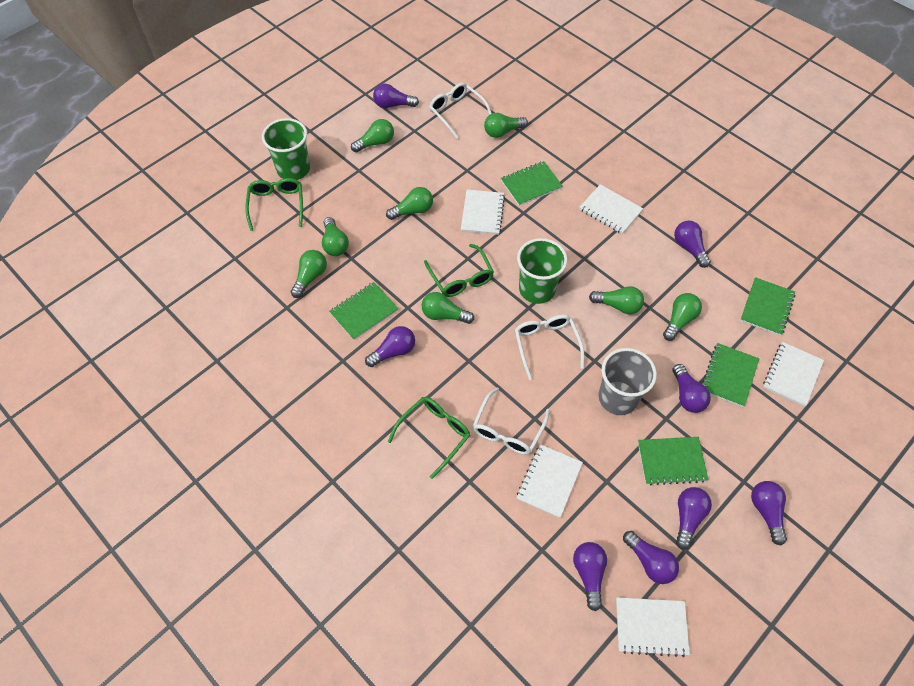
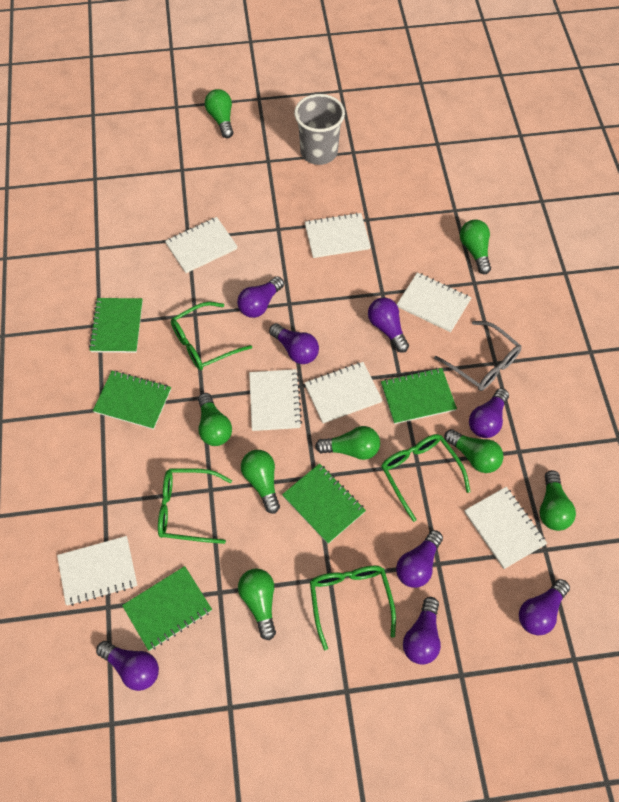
green cup: 2 -> 0
green glasses: 3 -> 4
grey glasses: 0 -> 1
white glasses: 3 -> 0
white notebook: 5 -> 7

